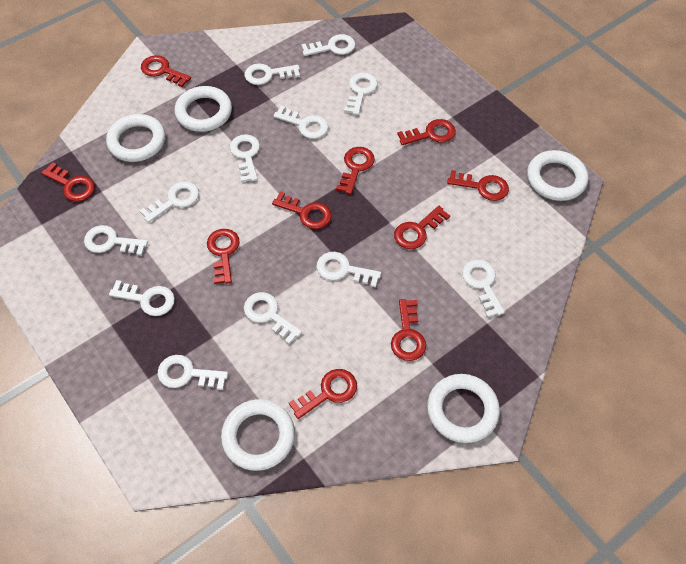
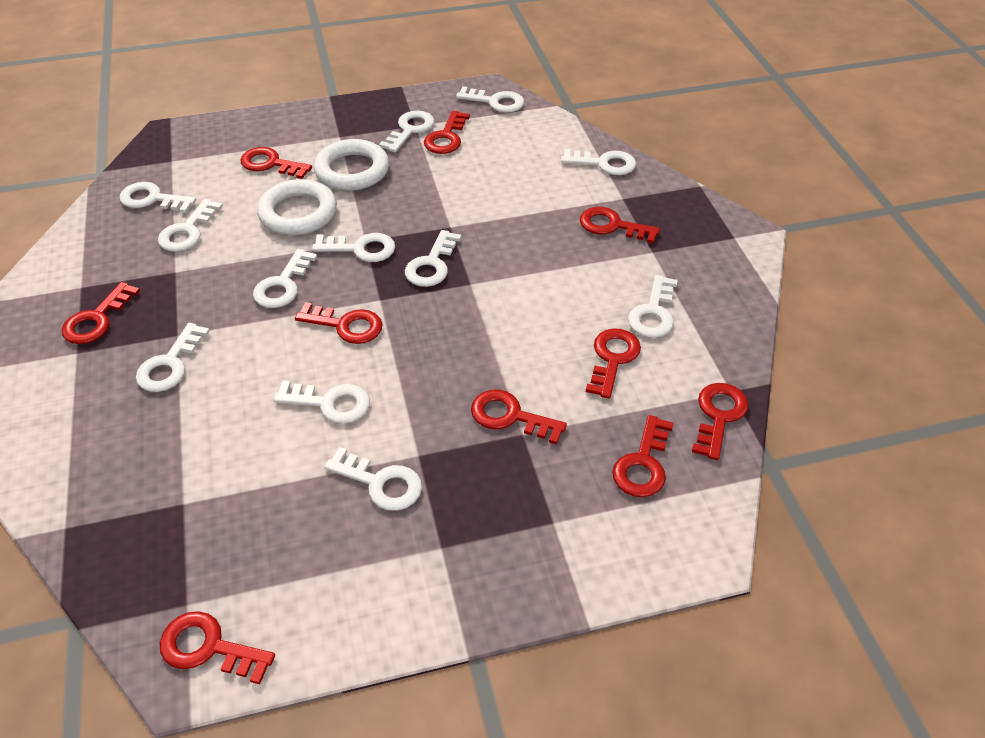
white ring: 5 -> 2

